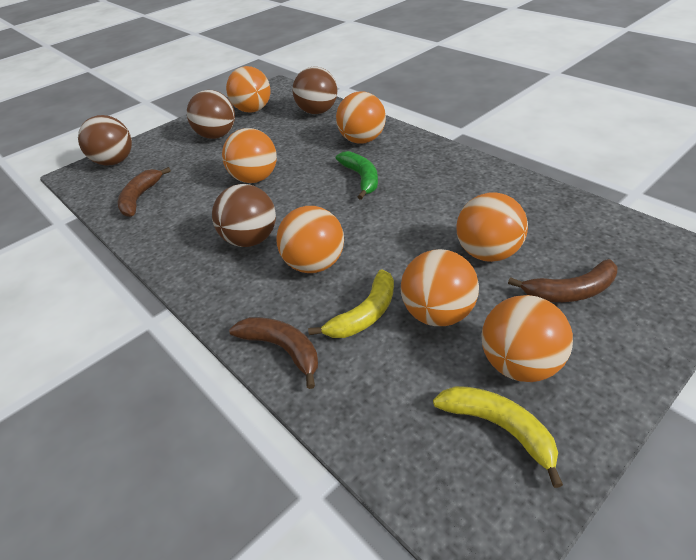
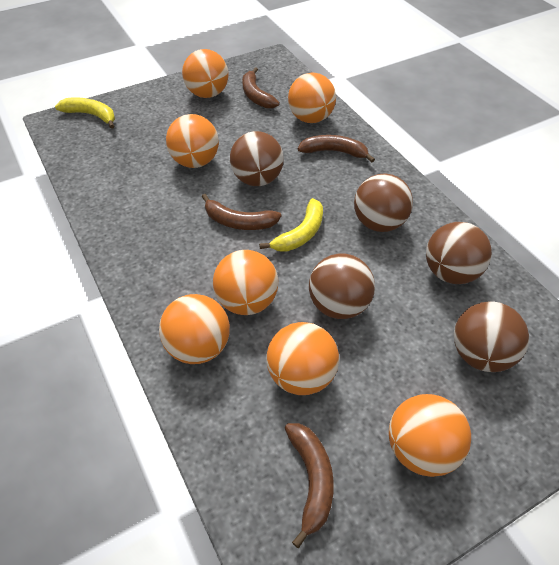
brown ball: 4 -> 5
brown banana: 3 -> 4
green banana: 1 -> 0

